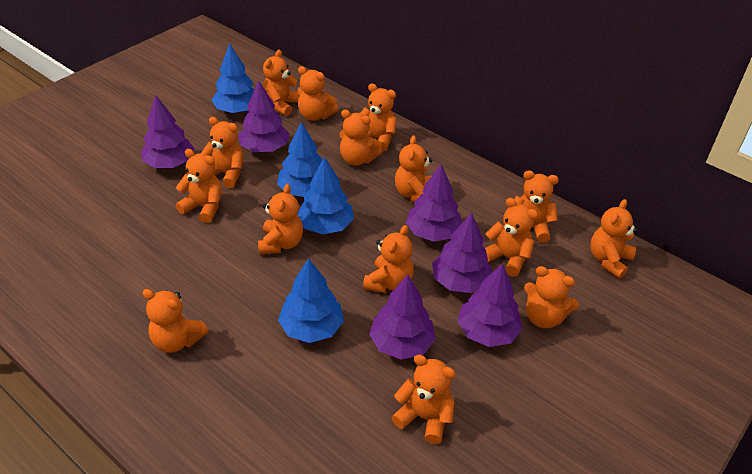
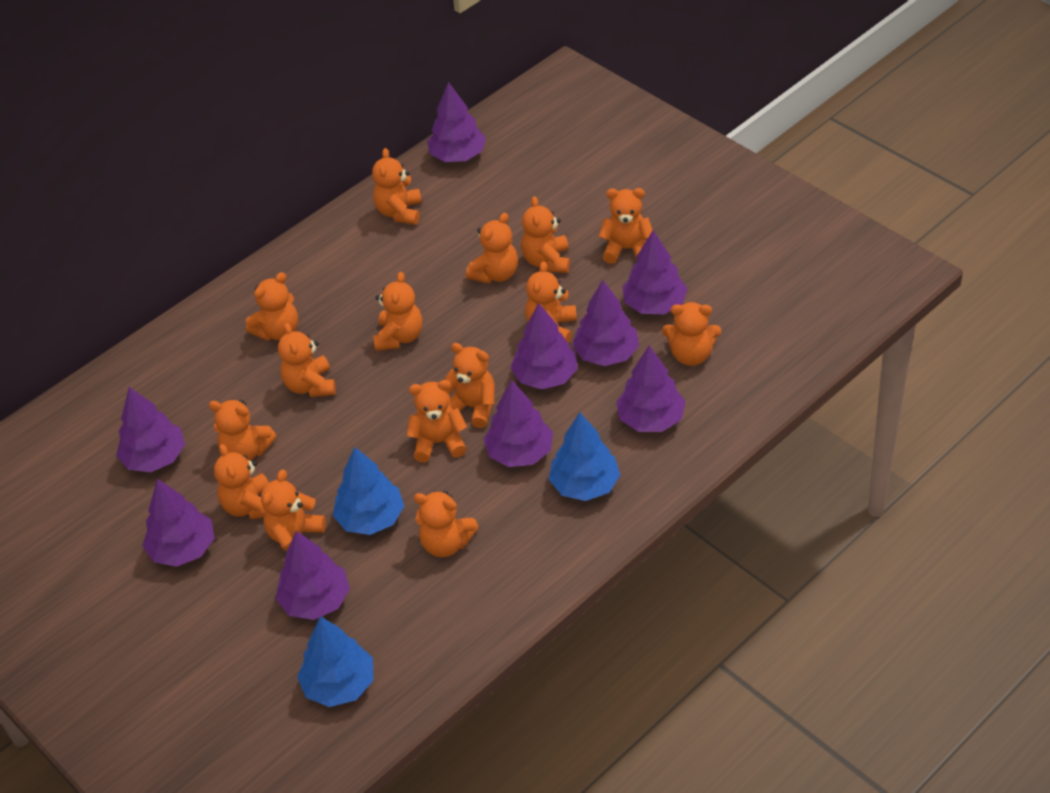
blue tree: 4 -> 3
purple tree: 6 -> 9

